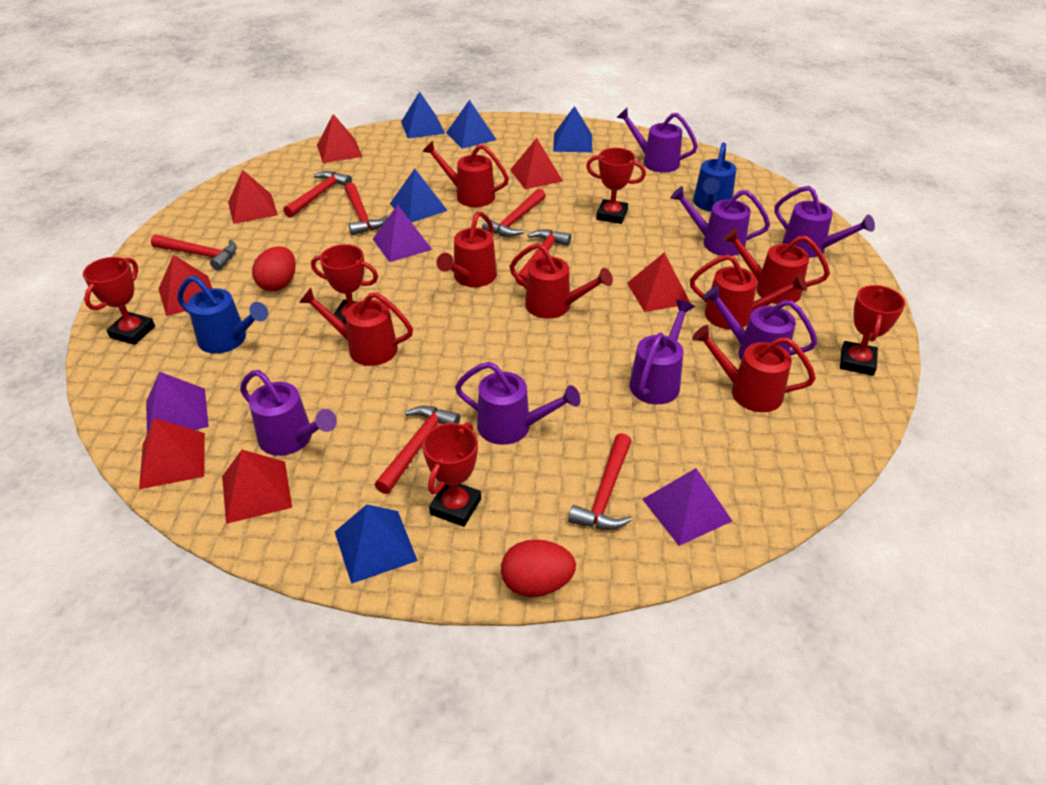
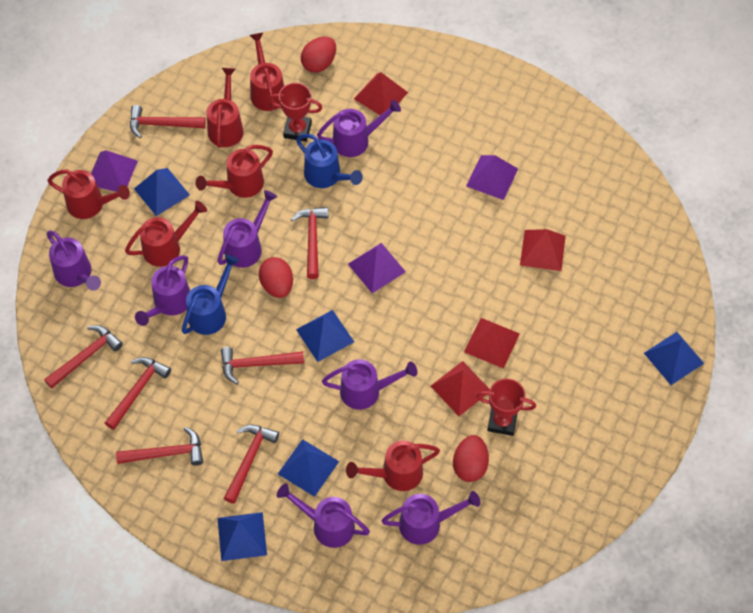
red egg: 2 -> 3
red pyramid: 7 -> 4
red trophy: 5 -> 2
red watering can: 7 -> 6

